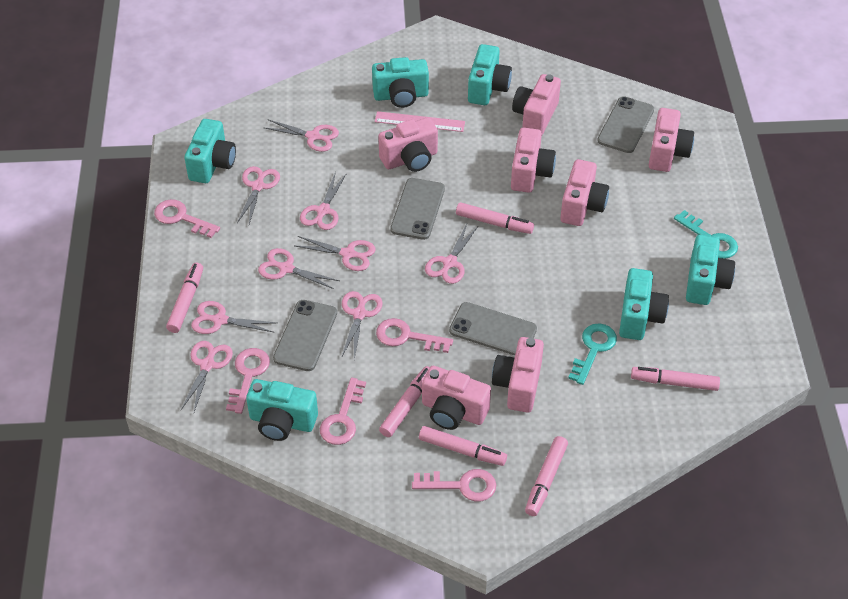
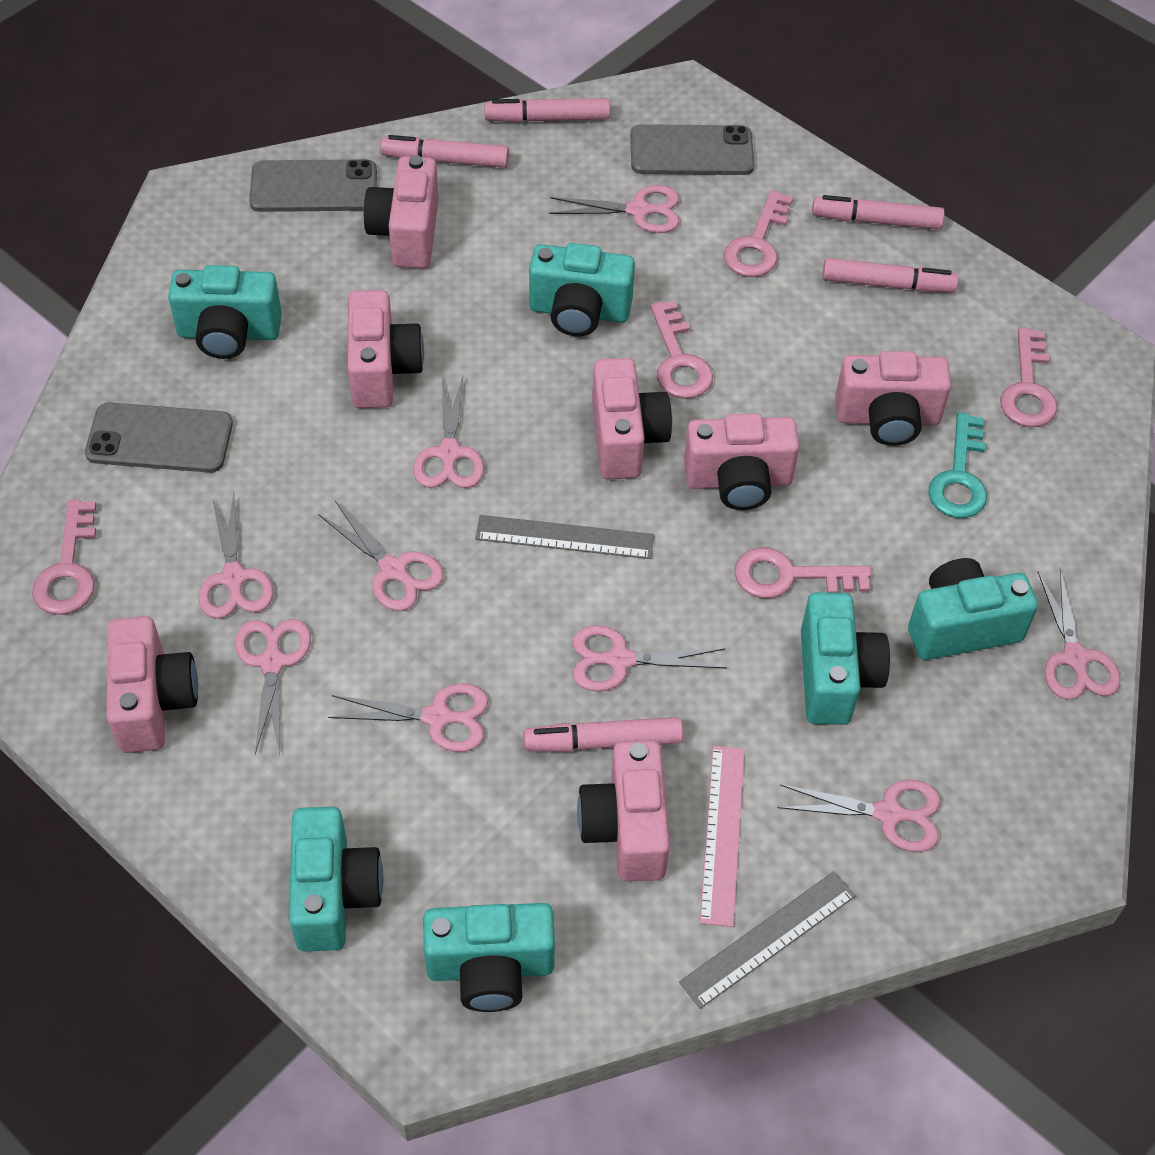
grey phone: 4 -> 3
grey ruler: 0 -> 2
pink marker: 6 -> 5
turquoise key: 2 -> 1

